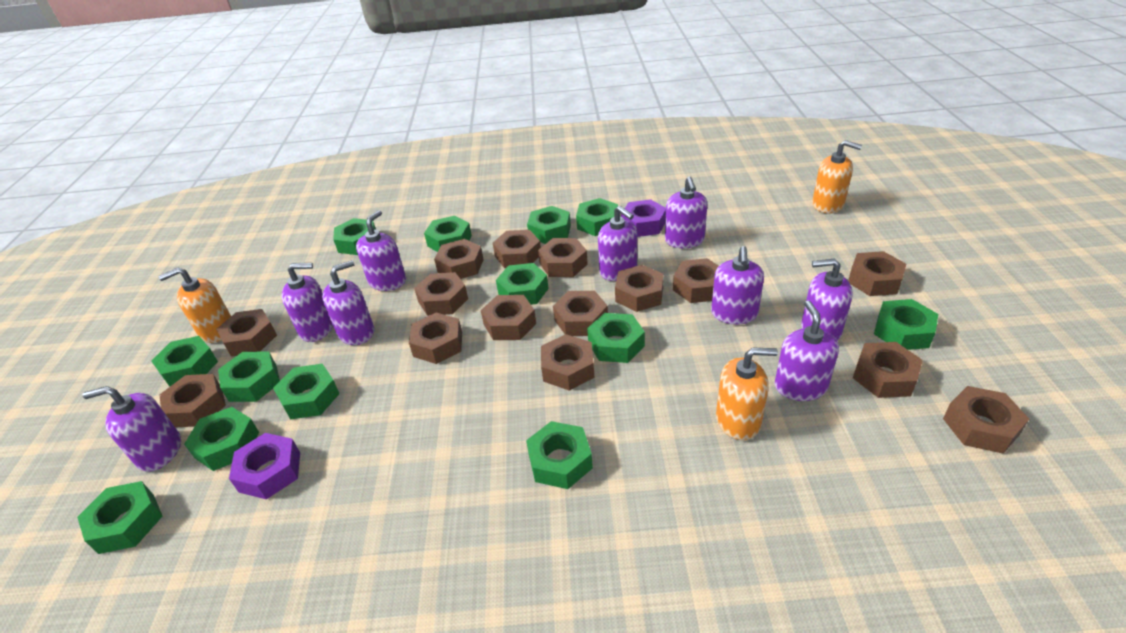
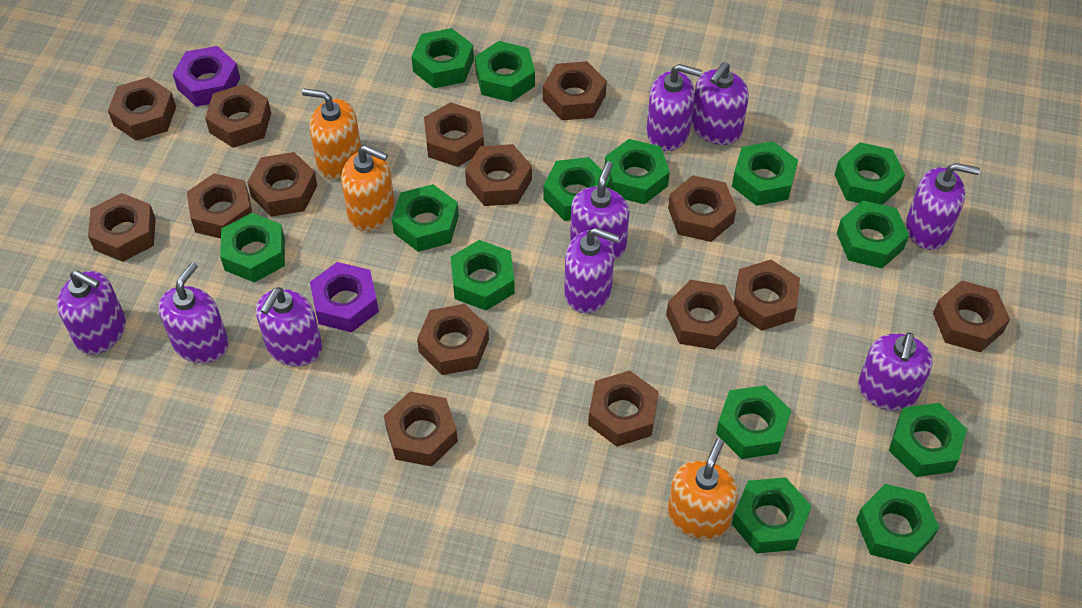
green nut: 13 -> 14

